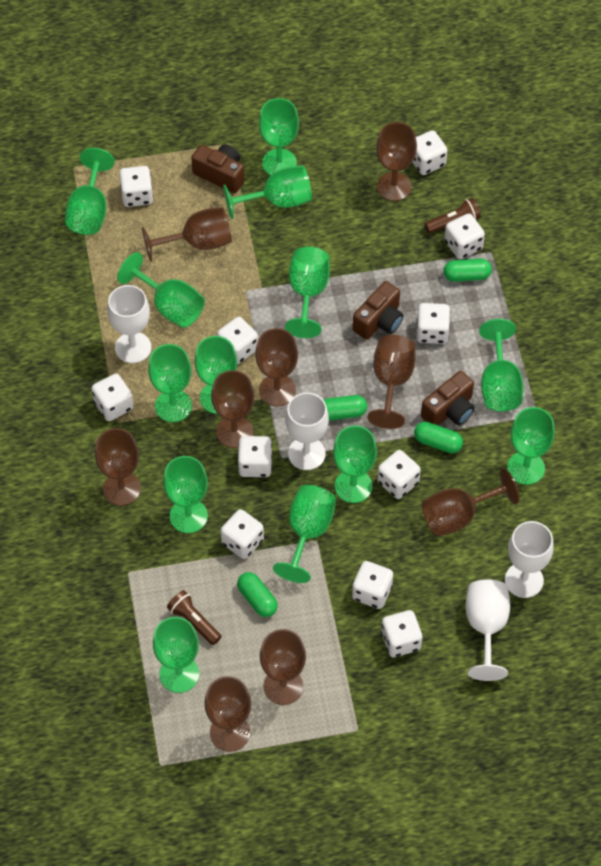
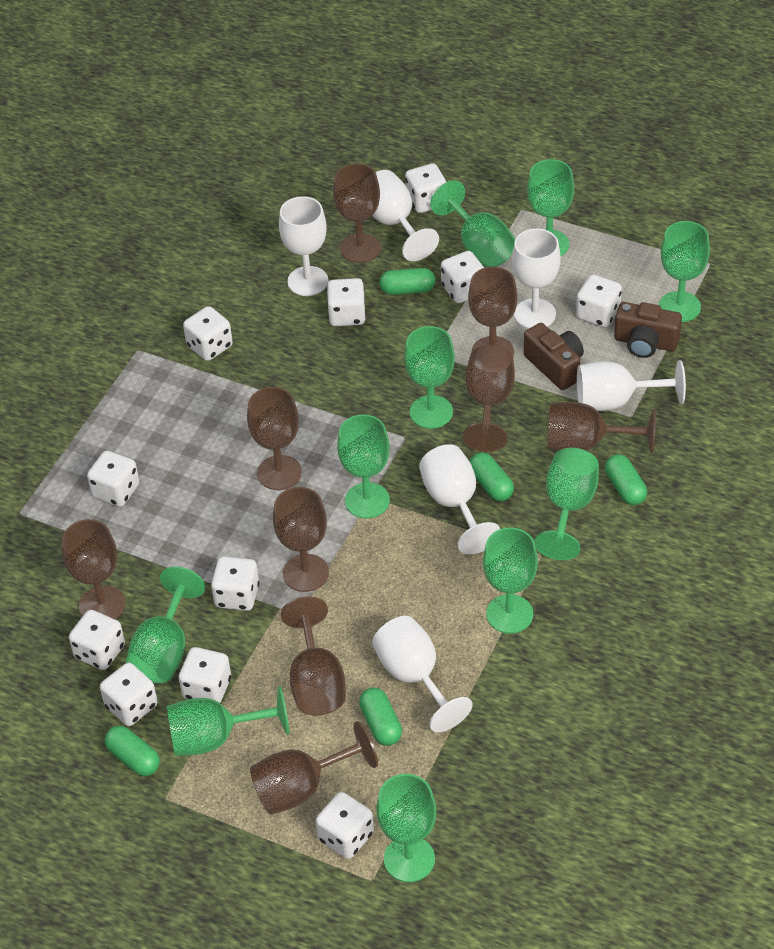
brown camera: 3 -> 2
brown flashlight: 2 -> 0
green capsule: 4 -> 5
green goblet: 13 -> 10
white goblet: 4 -> 6

